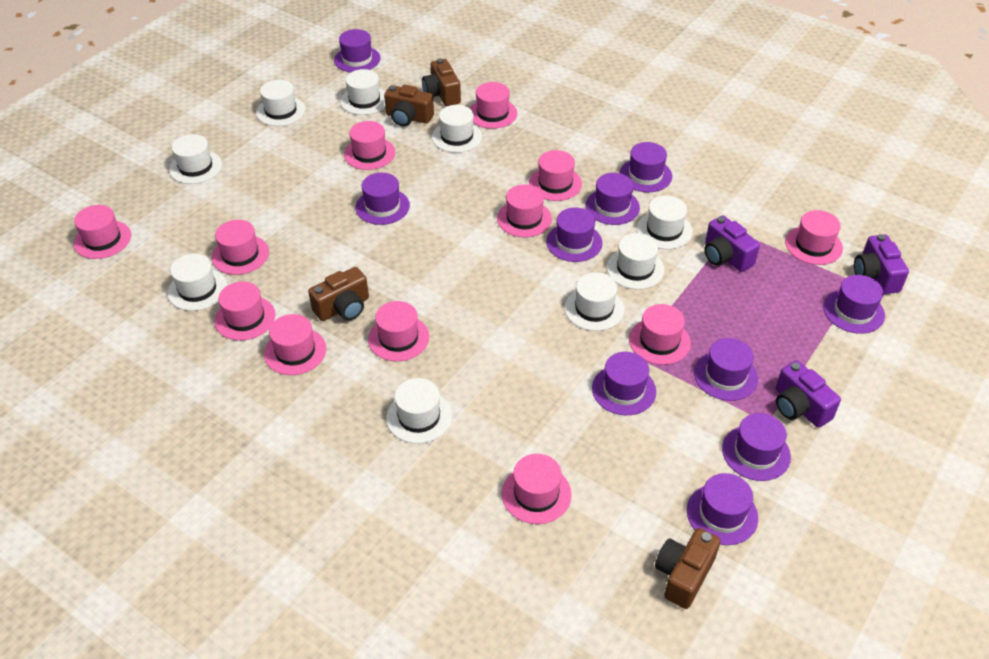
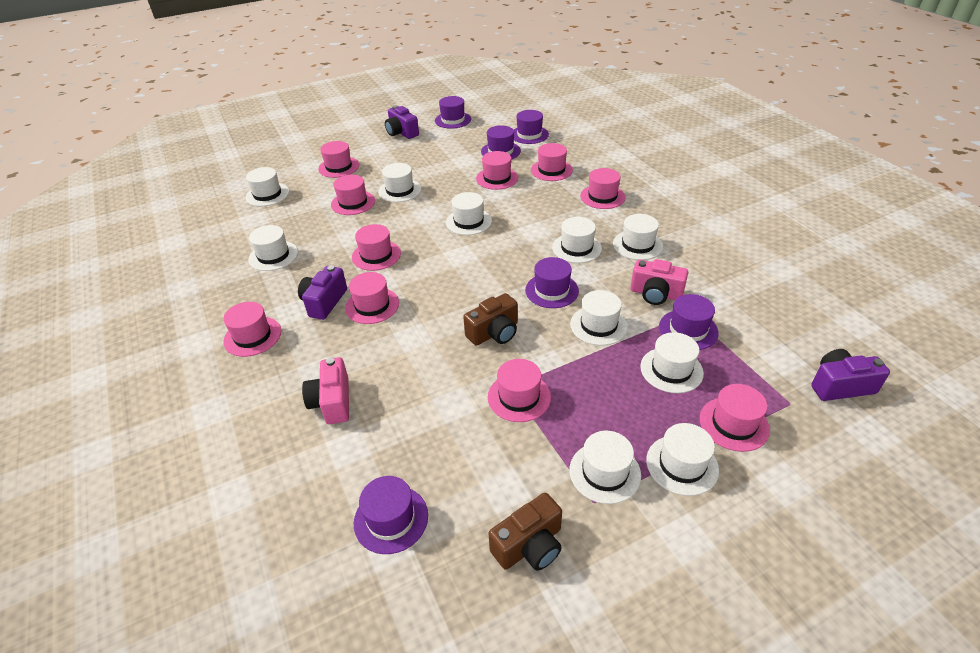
brown camera: 4 -> 2
pink camera: 0 -> 2
pink hat: 12 -> 10
purple hat: 10 -> 6
white hat: 9 -> 10

